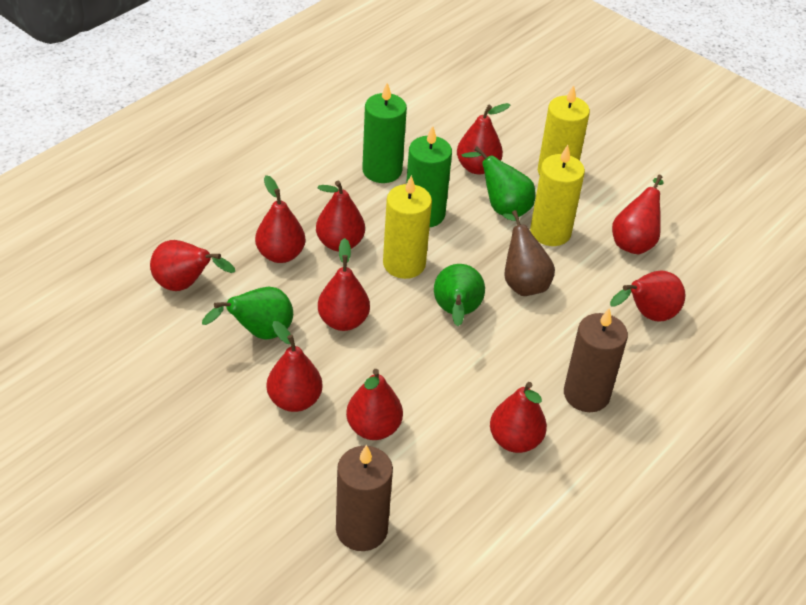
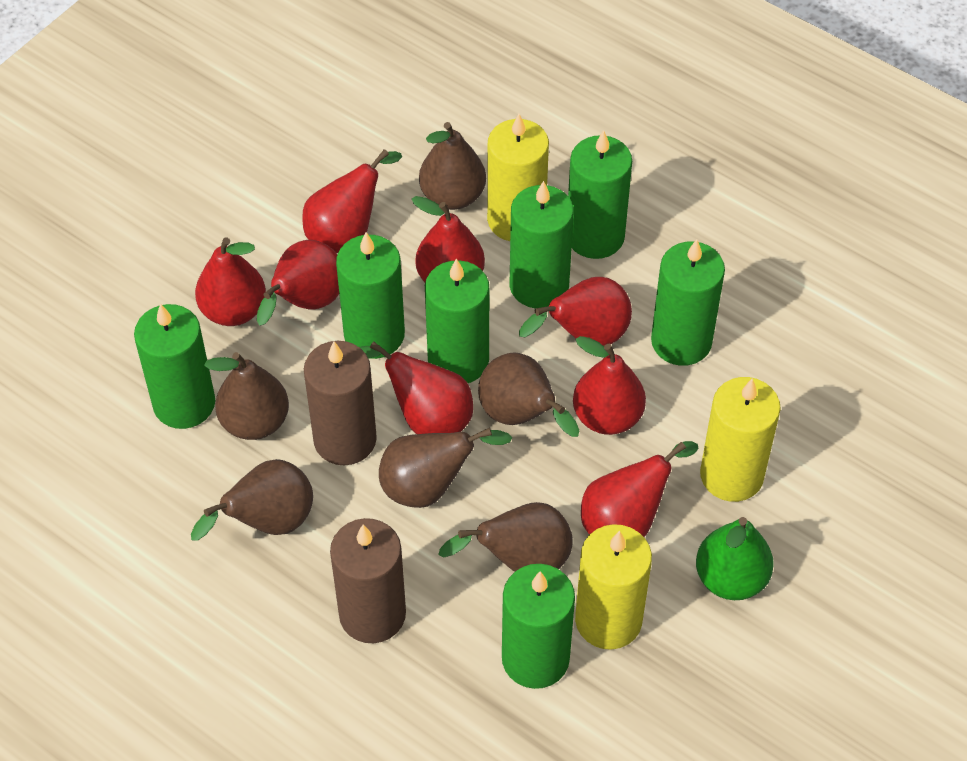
brown pear: 1 -> 6
green candle: 2 -> 7
green pear: 3 -> 1
red pear: 10 -> 8

